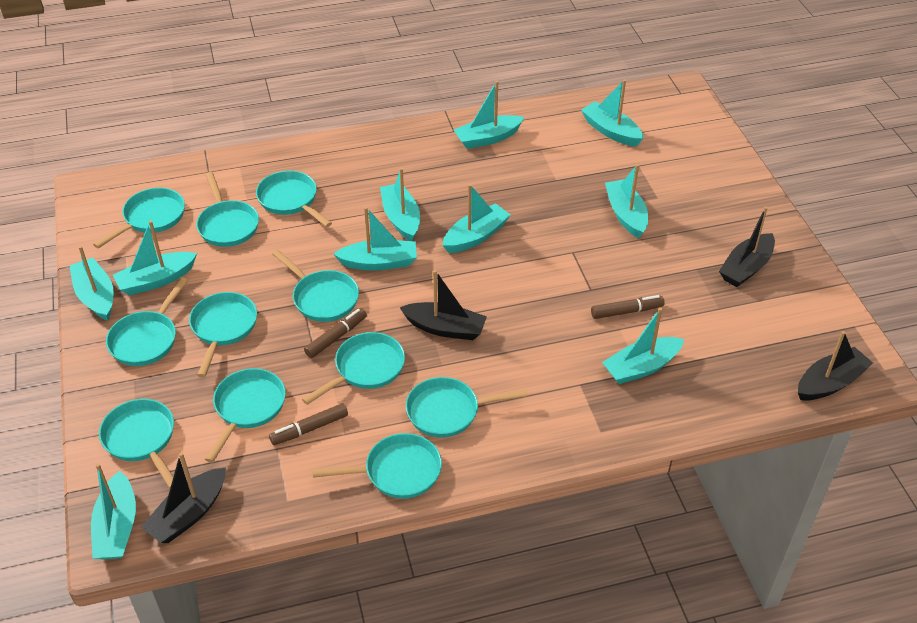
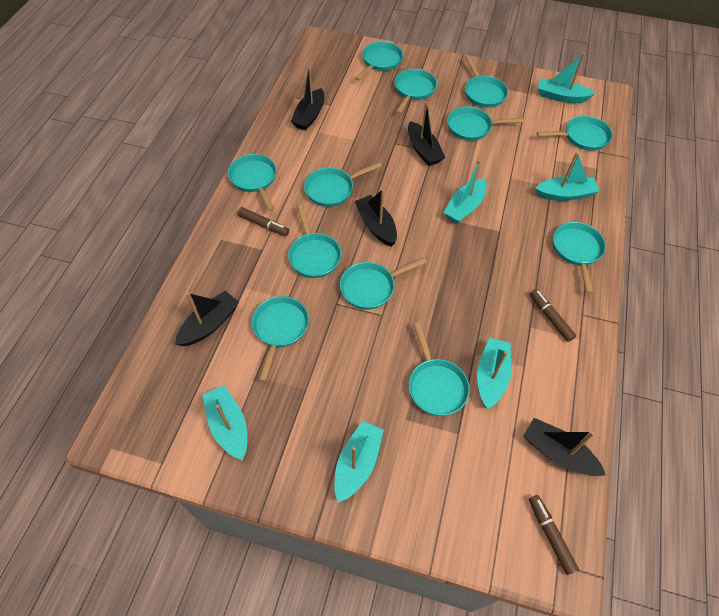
black boat: 4 -> 5
turquoise boat: 10 -> 6
turquoise pan: 11 -> 12

